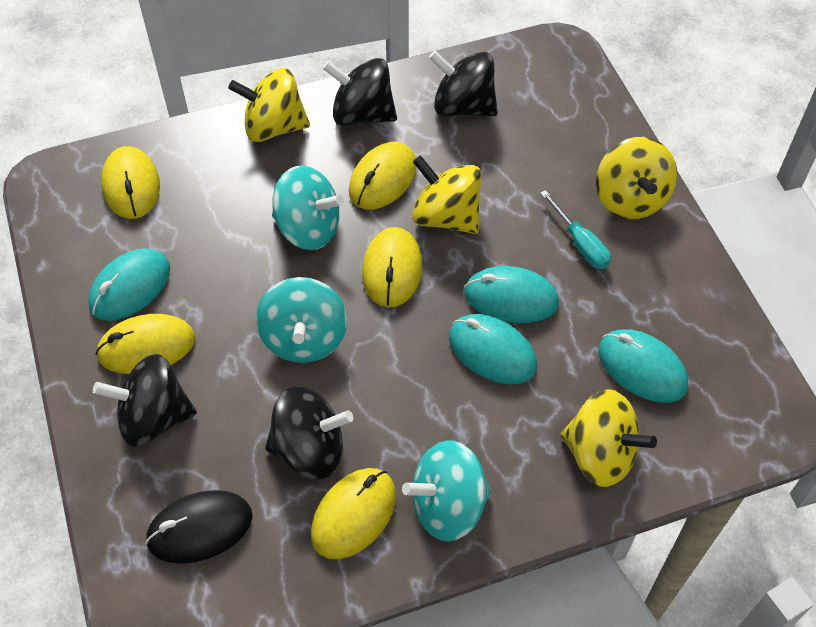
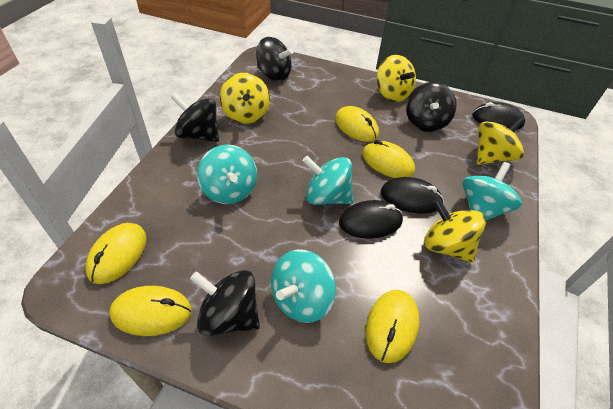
black mouse: 1 -> 3
turquoise mouse: 4 -> 0
turquoise screwdriver: 1 -> 0
turquoise spinning top: 3 -> 4

